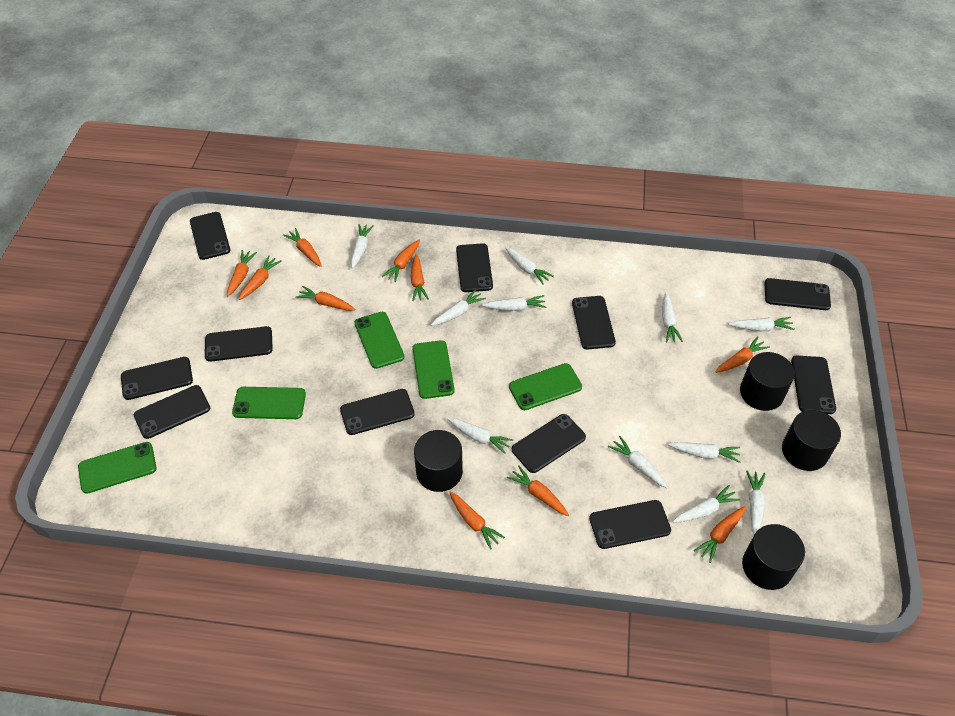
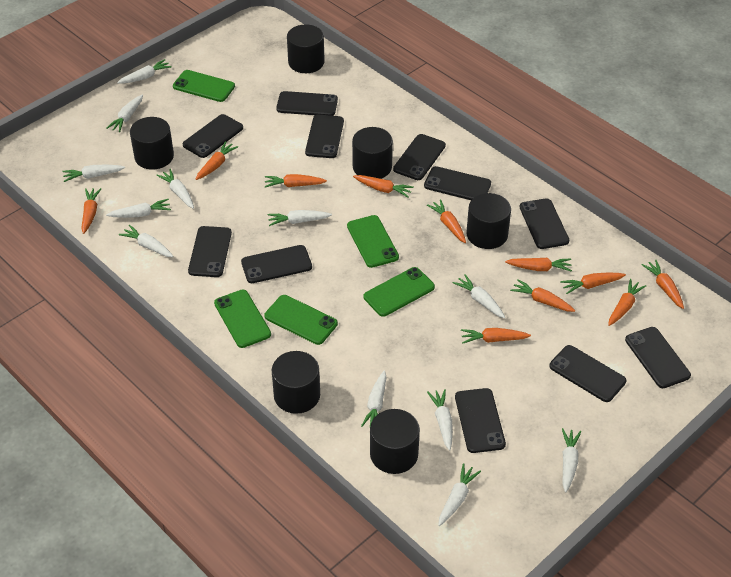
black cylinder: 4 -> 6
orange carrot: 10 -> 11
white carrot: 11 -> 12

